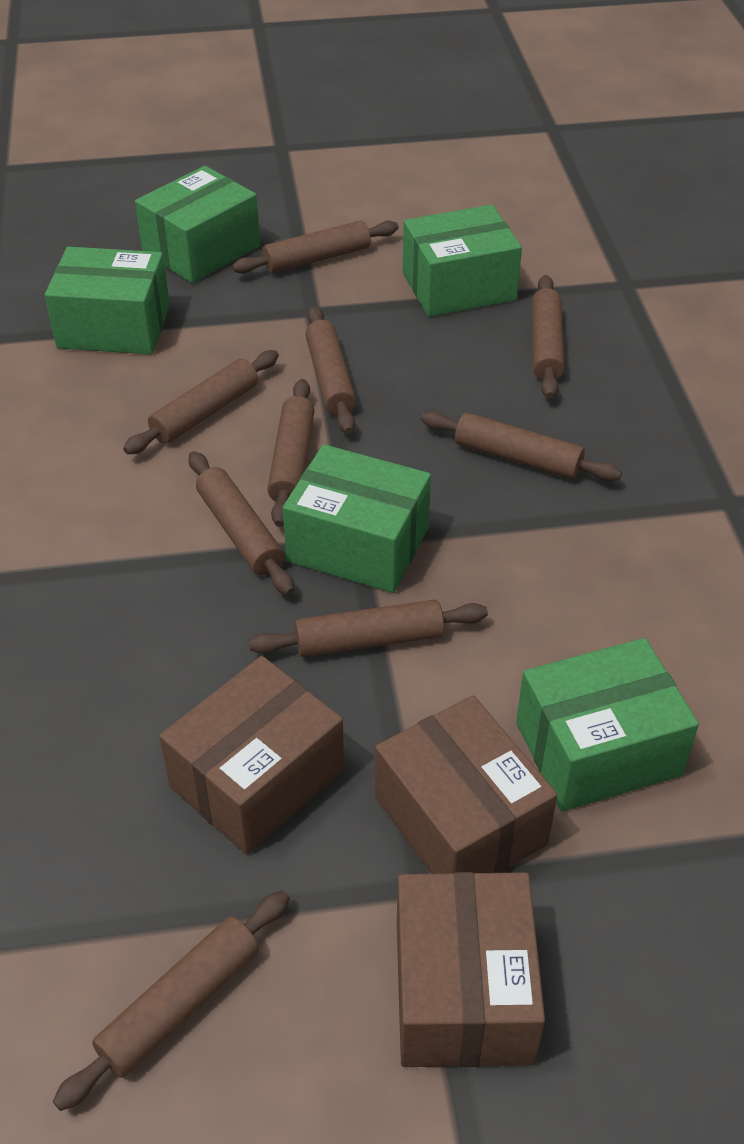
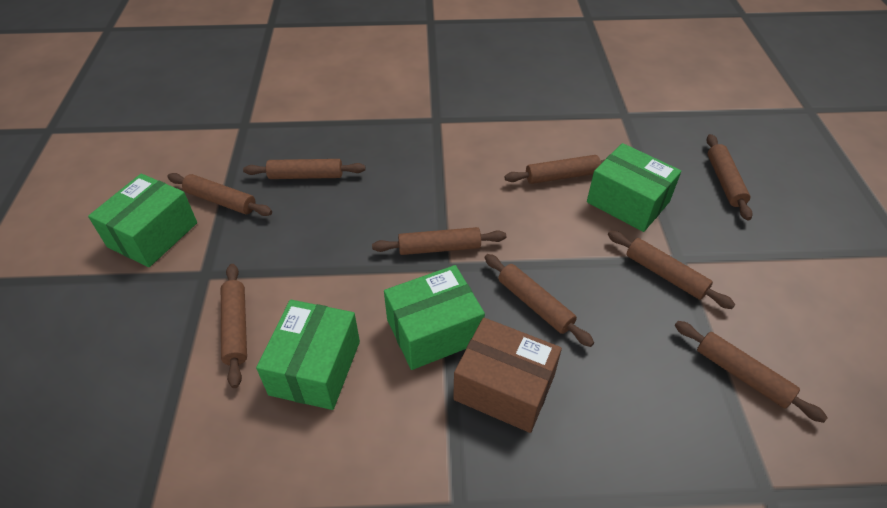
brown box: 3 -> 1
green box: 5 -> 4

